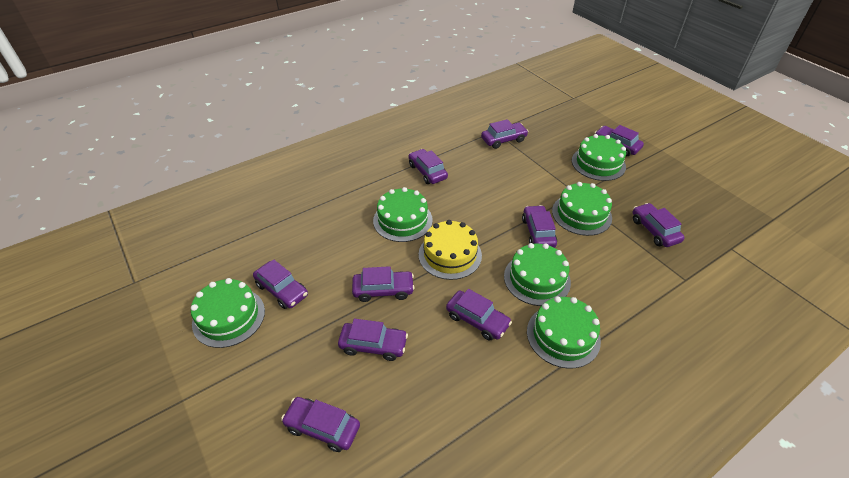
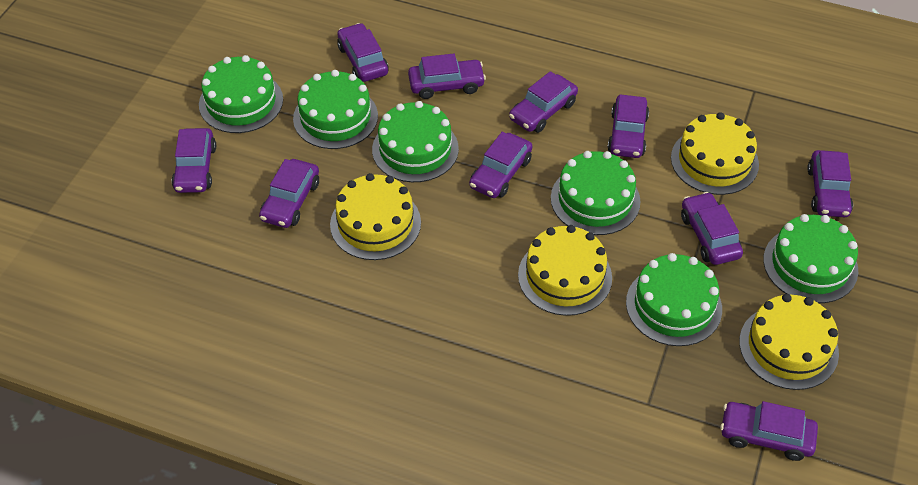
yellow cake: 1 -> 4

